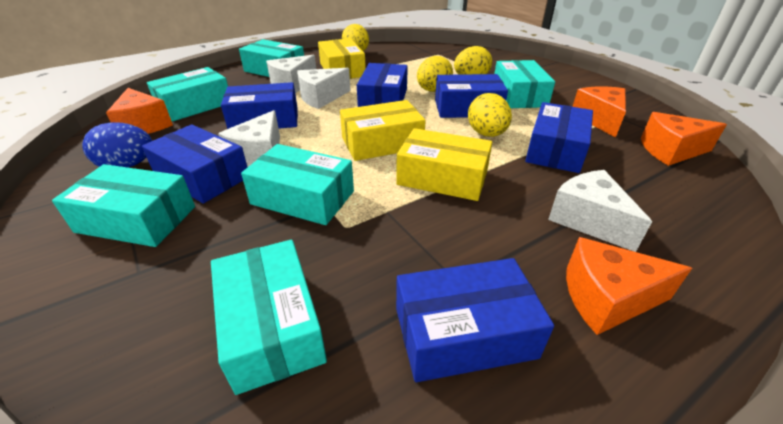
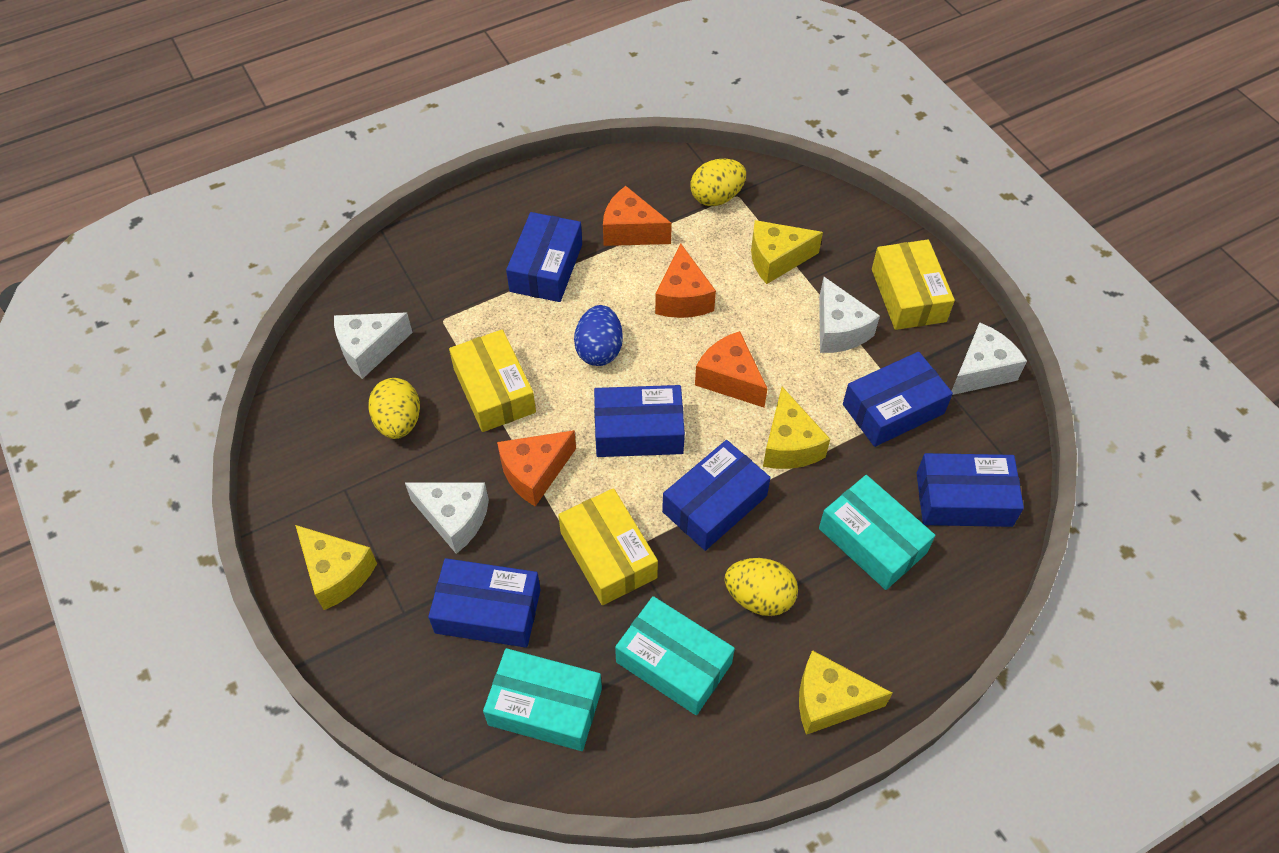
turquoise box: 6 -> 3
yellow cheese: 0 -> 4
yellow egg: 4 -> 3

